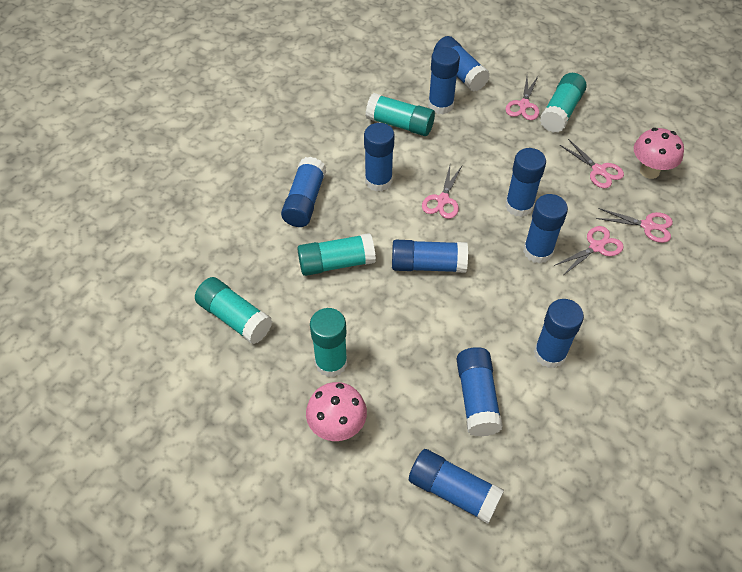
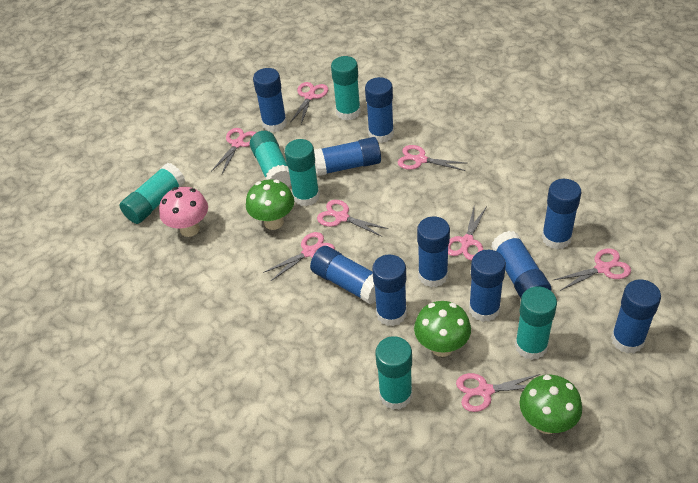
green mushroom: 0 -> 3
pink mushroom: 2 -> 1
pink scissors: 5 -> 8
turquoise glue stick: 5 -> 6

